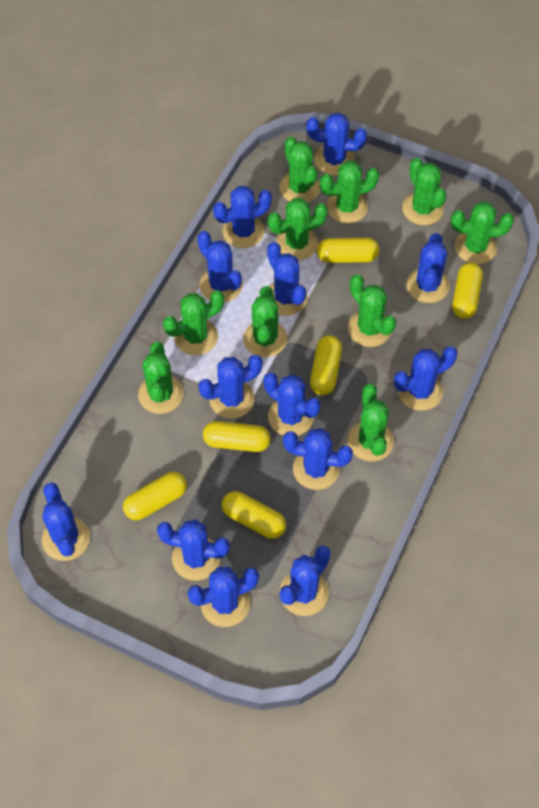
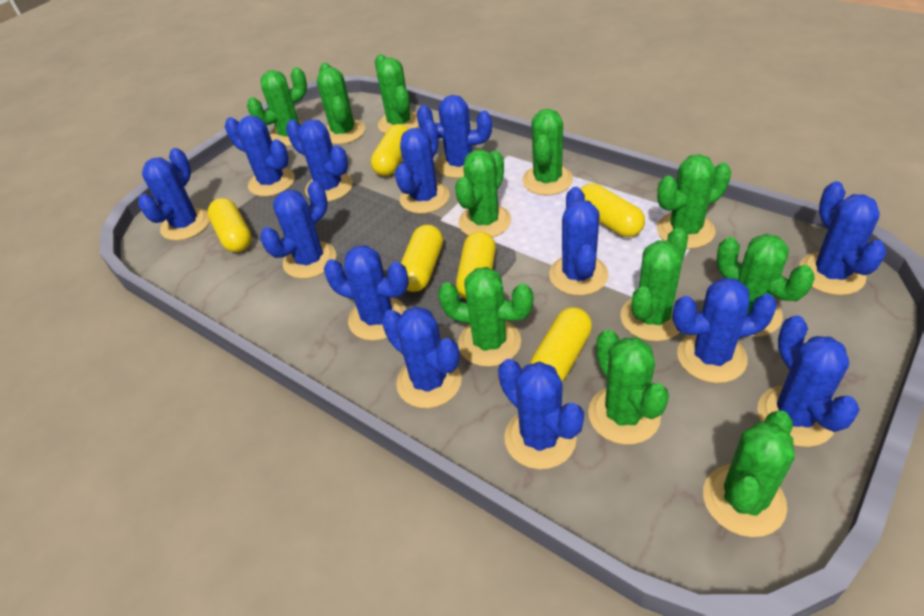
green cactus: 10 -> 11

